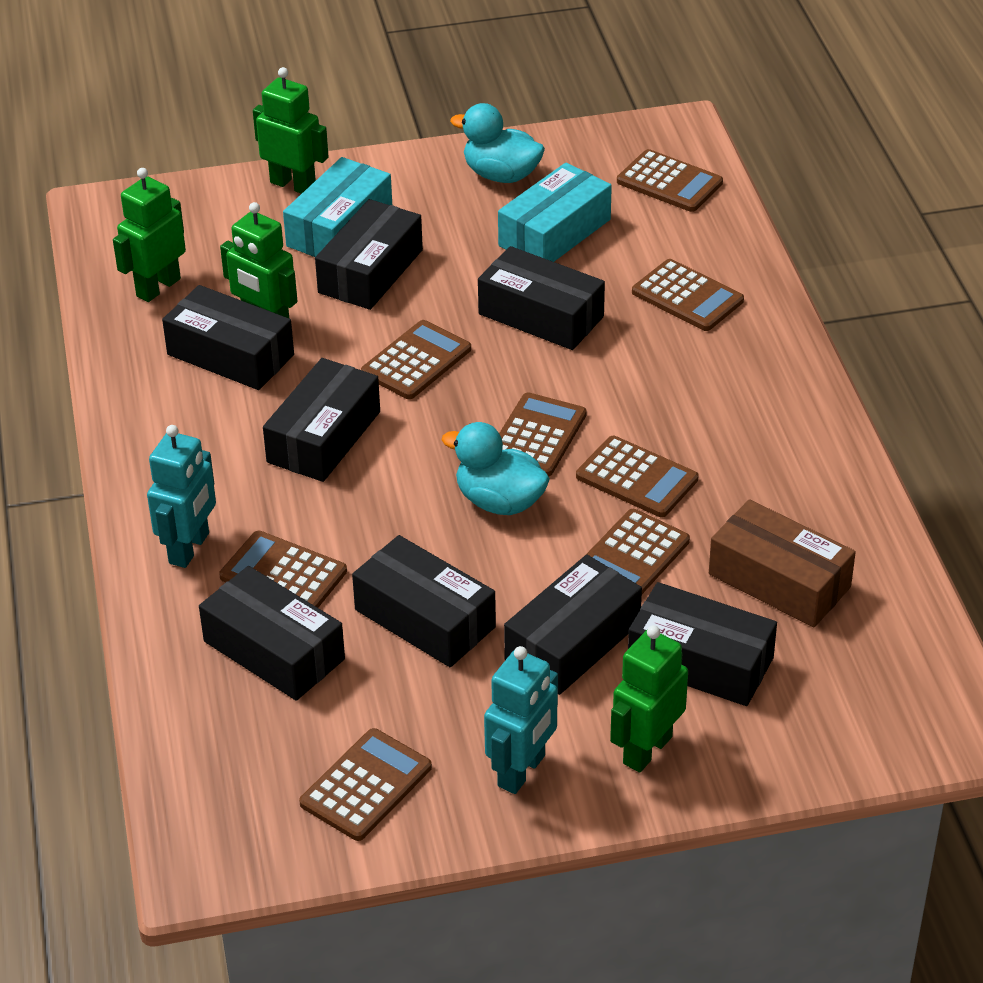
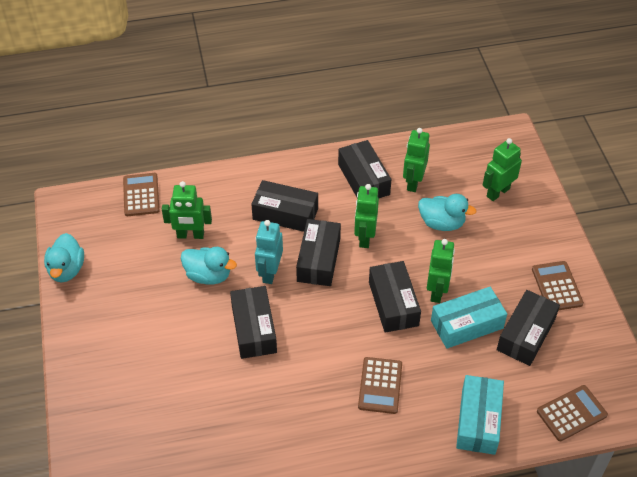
black box: 8 -> 6
brown box: 1 -> 0
brown calculator: 8 -> 4
green robot: 4 -> 5
turquoise duck: 2 -> 3
turquoise robot: 2 -> 1

